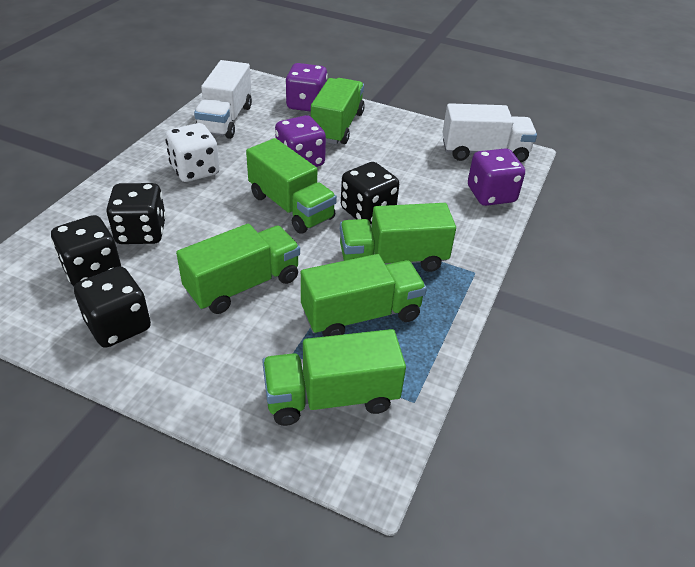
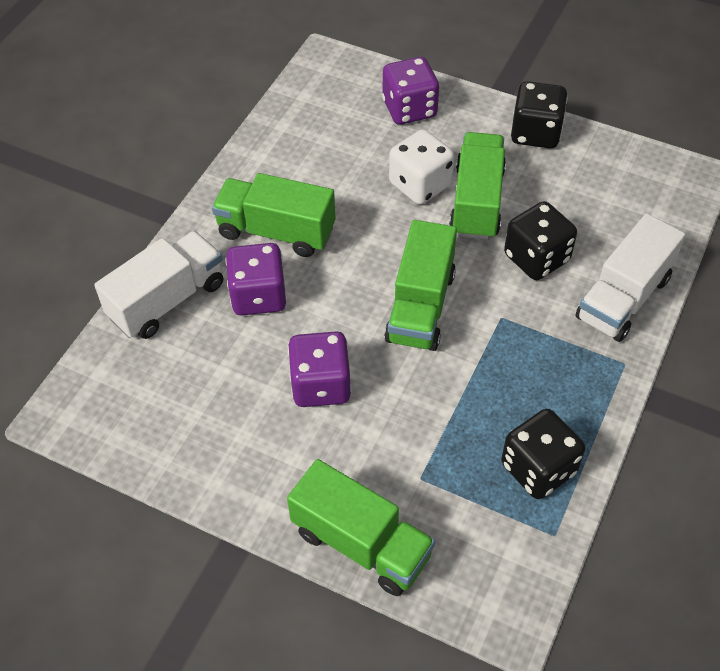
black dice: 4 -> 3
green truck: 6 -> 4

